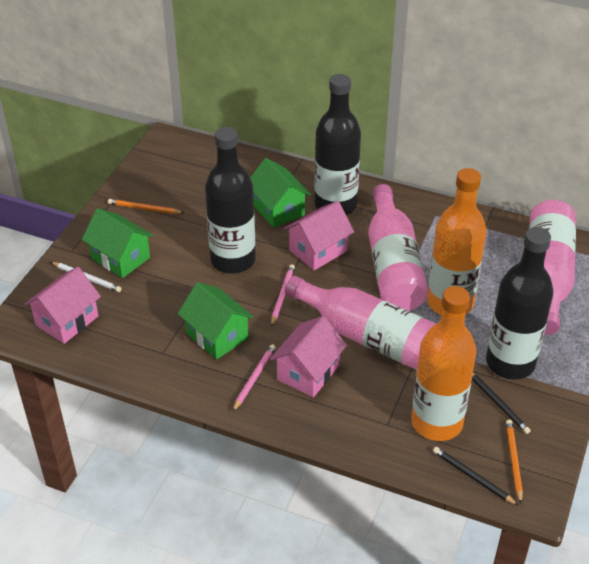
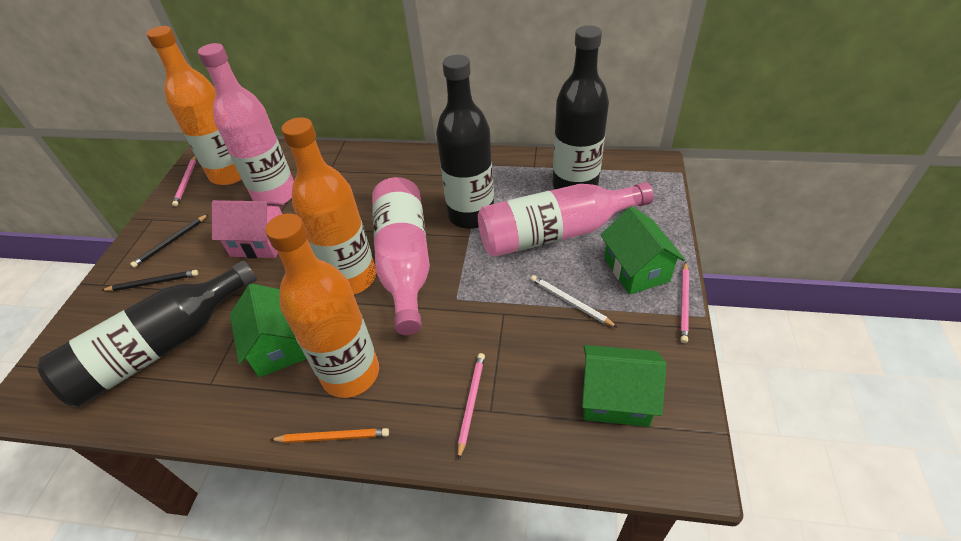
orange bottle: 2 -> 3
orange pencil: 2 -> 1
pink house: 3 -> 1
pink pencil: 2 -> 3

